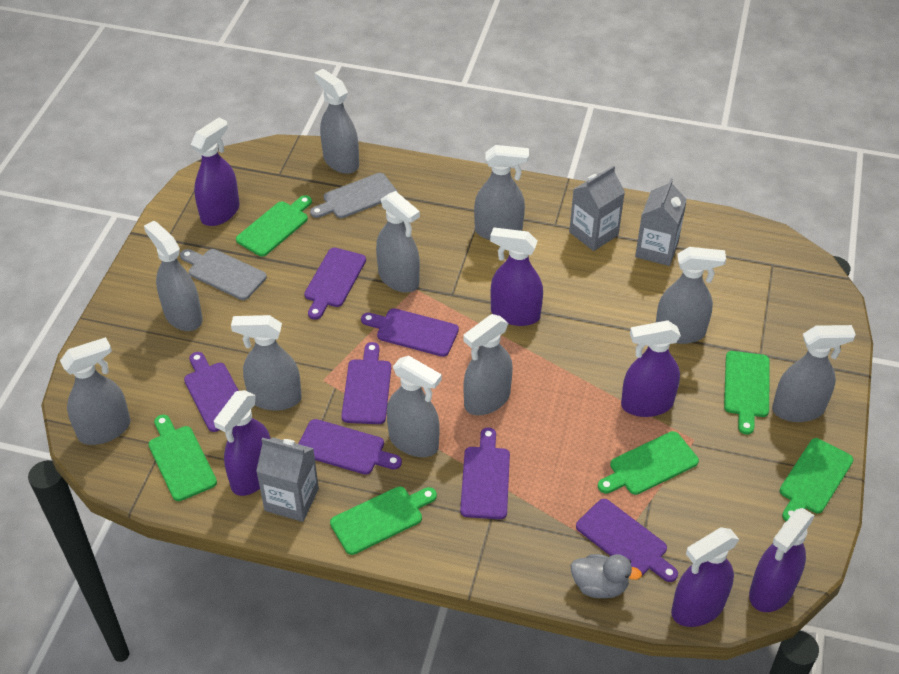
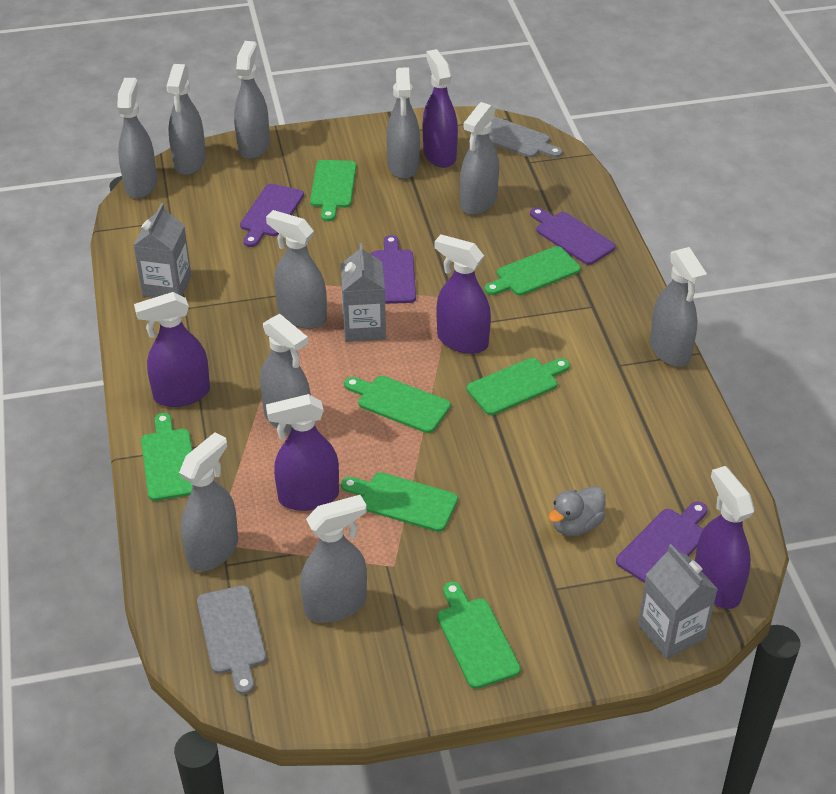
green cutting board: 6 -> 7
purple cutting board: 7 -> 4
purple spray bottle: 6 -> 5

